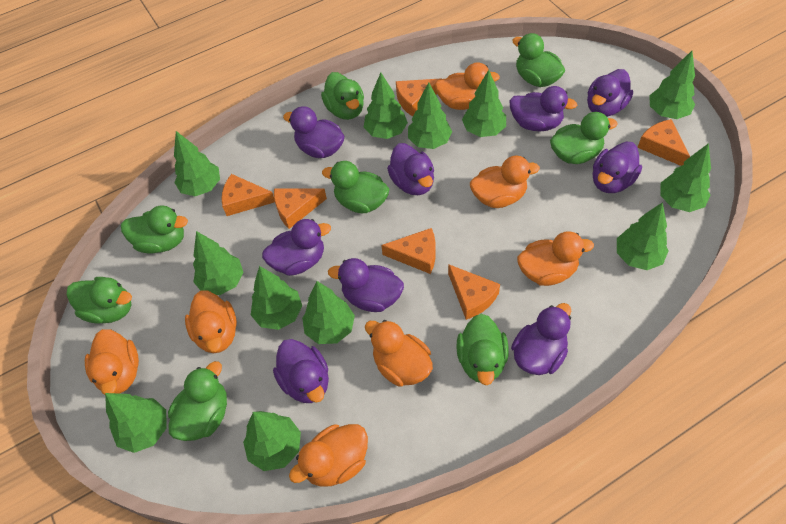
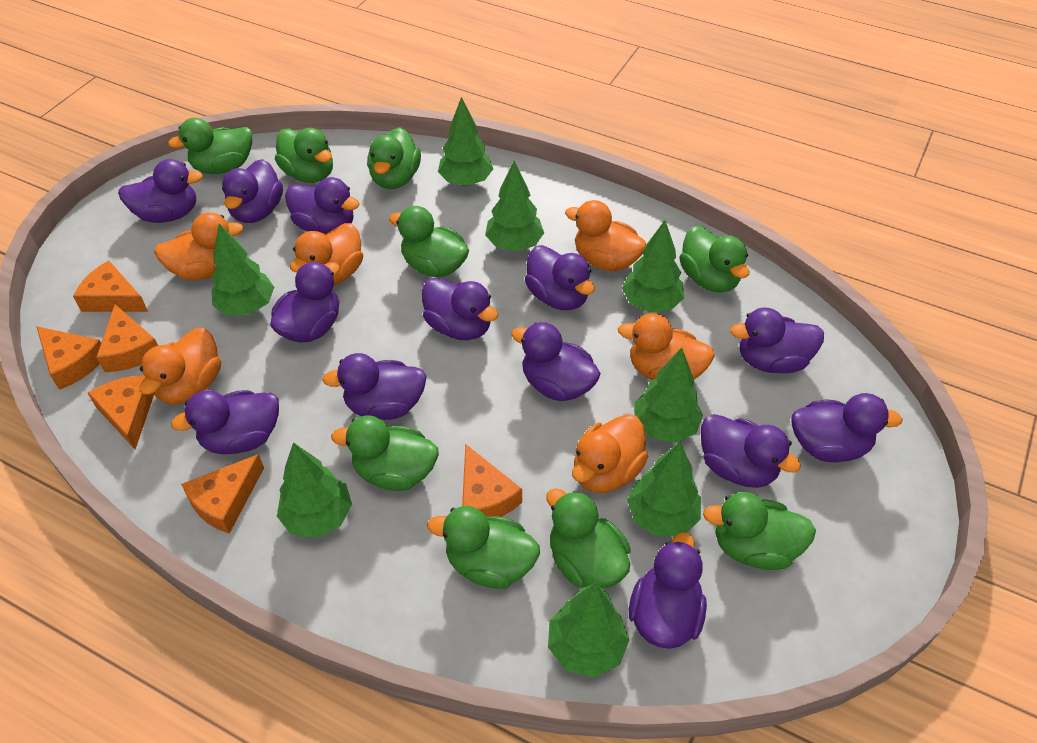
green duck: 8 -> 9
green tree: 12 -> 8
orange duck: 7 -> 6
purple duck: 9 -> 13

